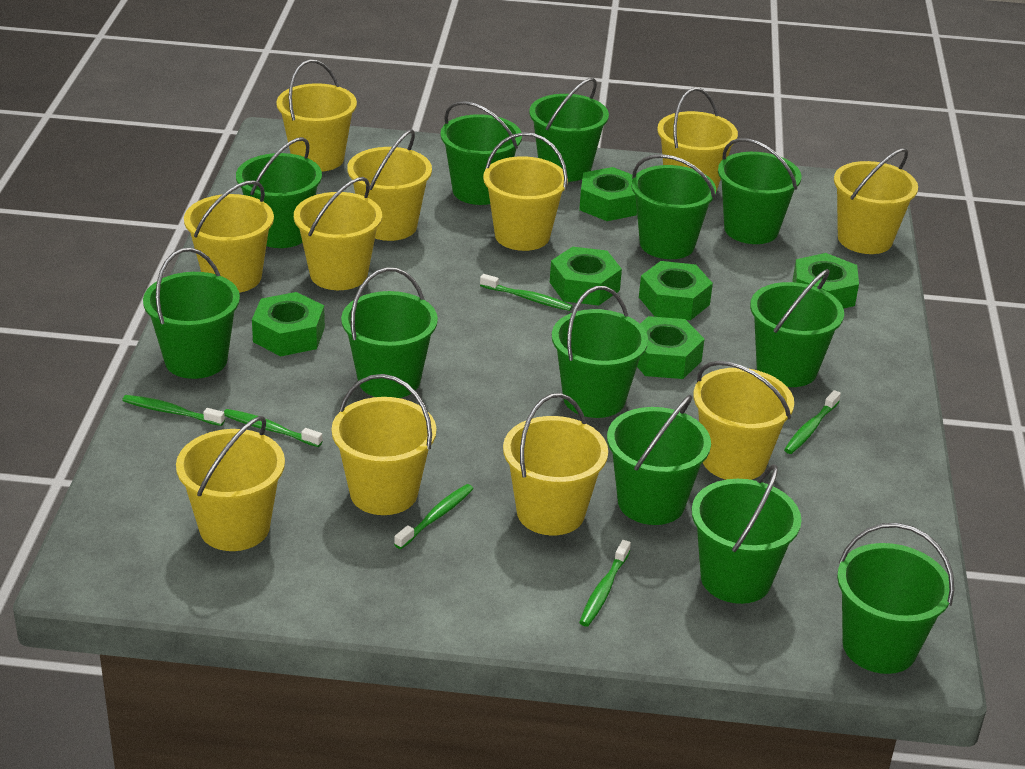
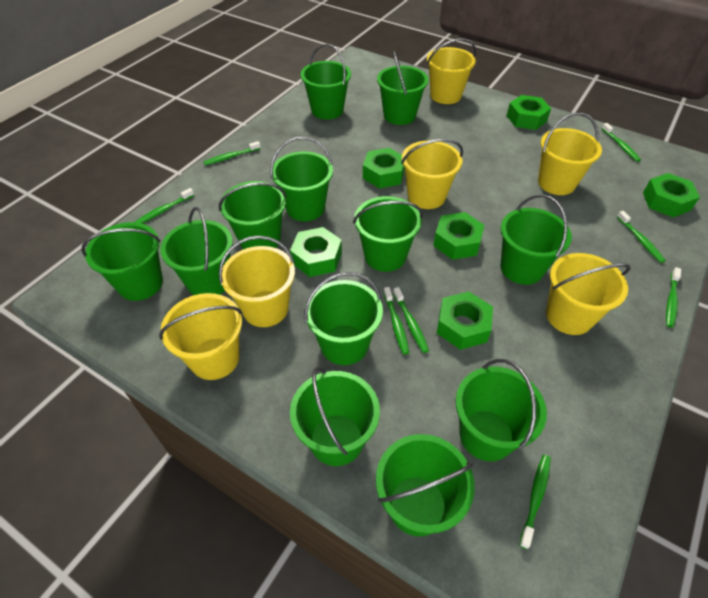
green toothbrush: 6 -> 8
yellow bucket: 11 -> 6

